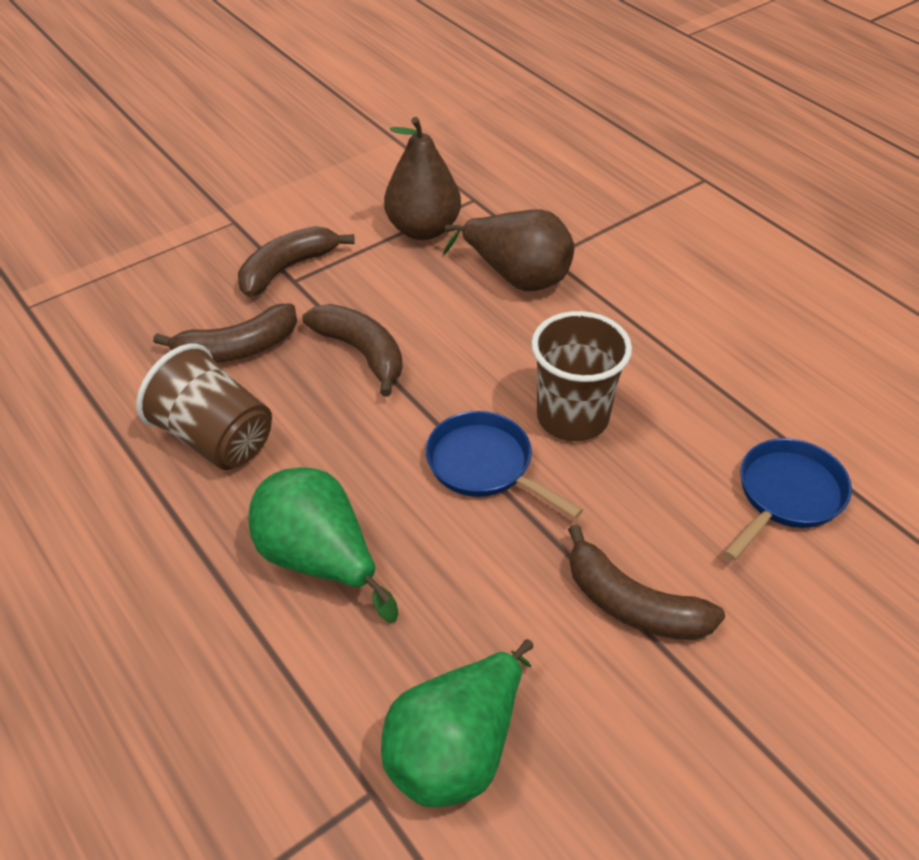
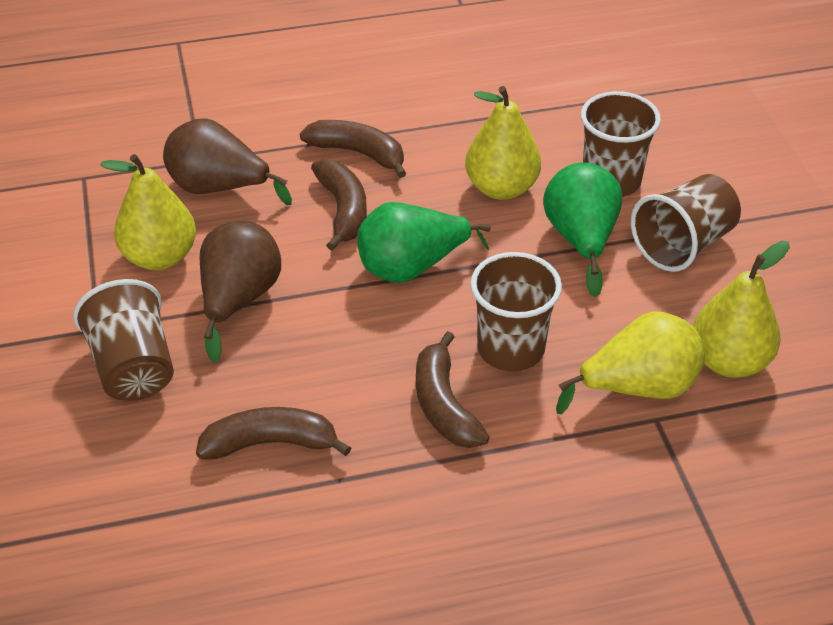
blue pan: 2 -> 0
brown cup: 2 -> 4
yellow pear: 0 -> 4

